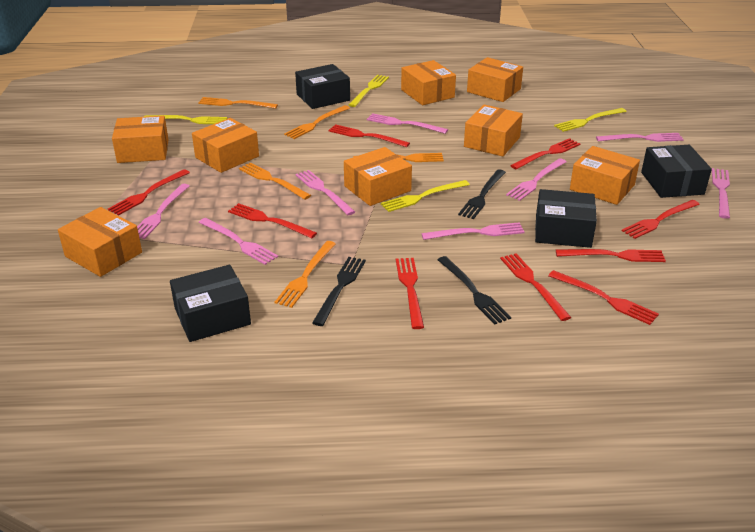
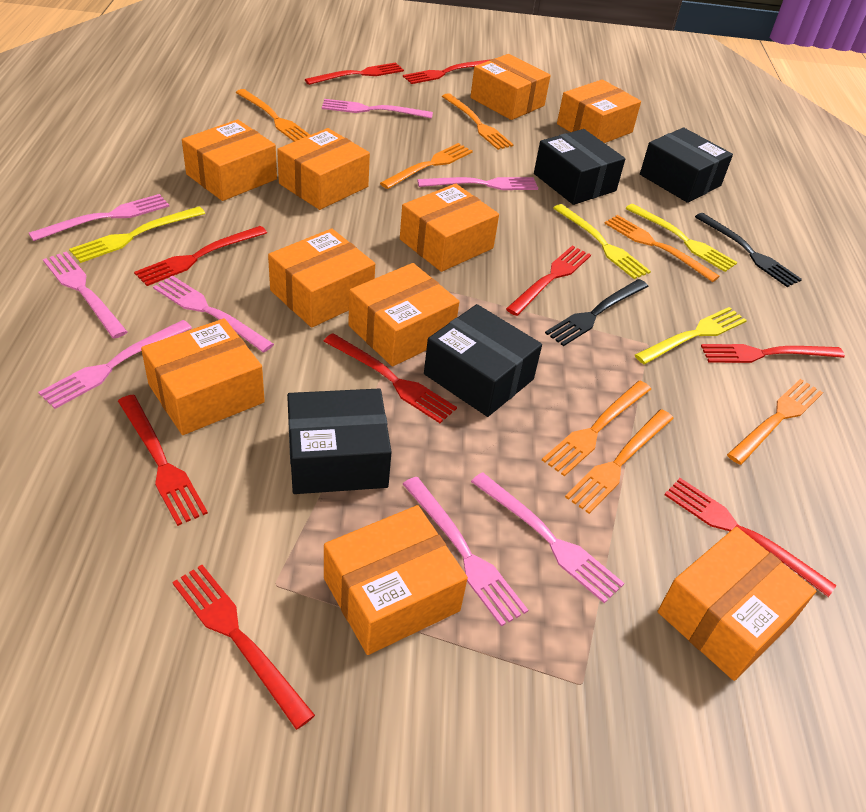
black fork: 3 -> 2
orange box: 8 -> 10
orange fork: 5 -> 7

